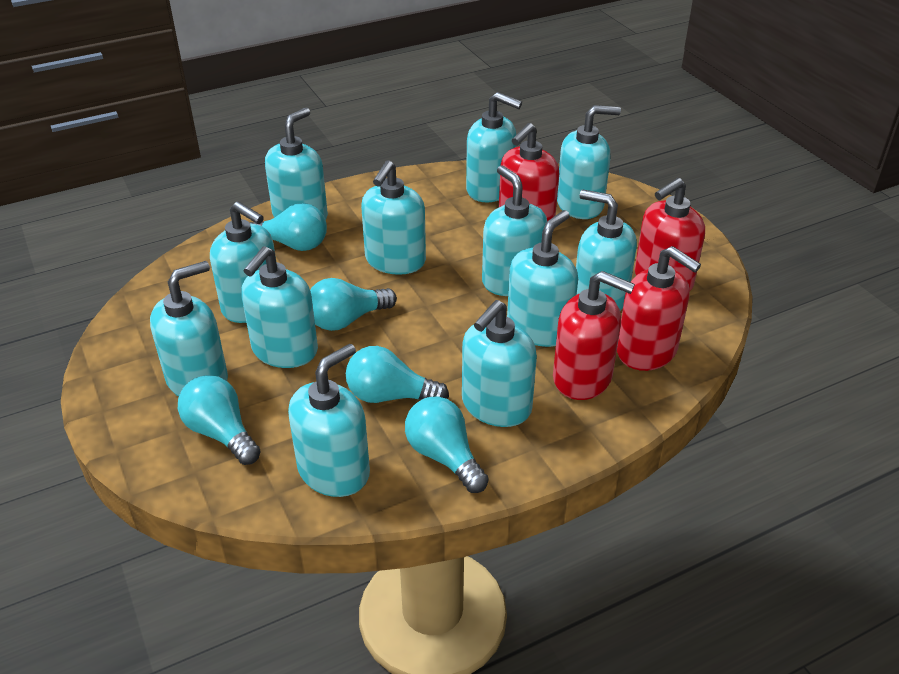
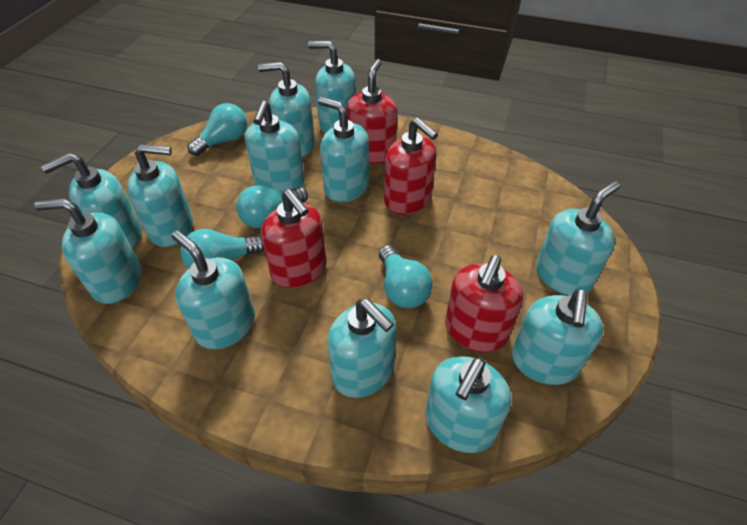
turquoise light bulb: 5 -> 4

